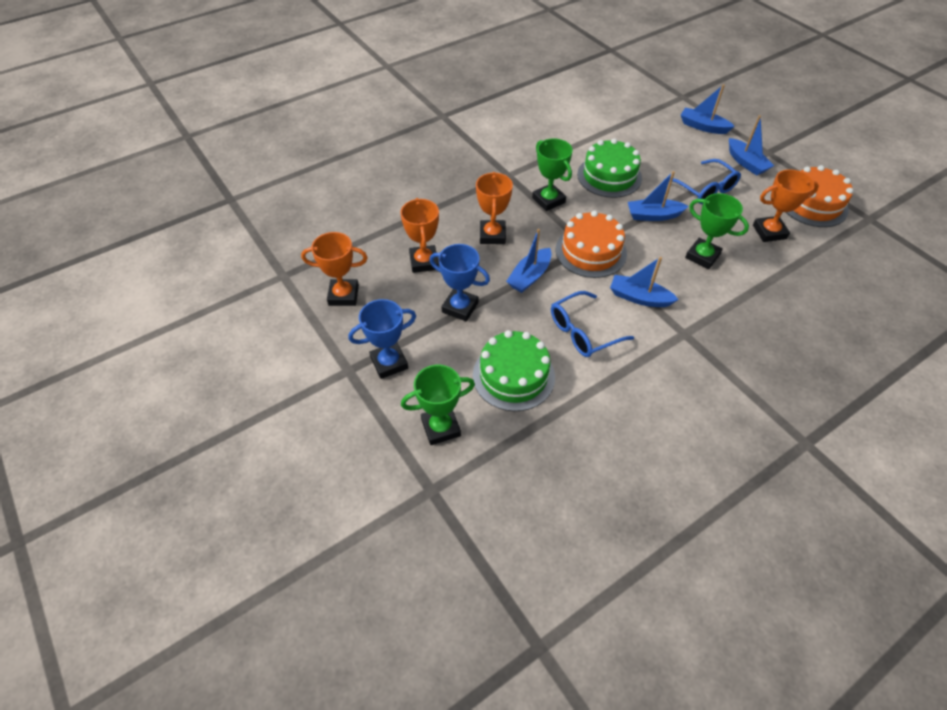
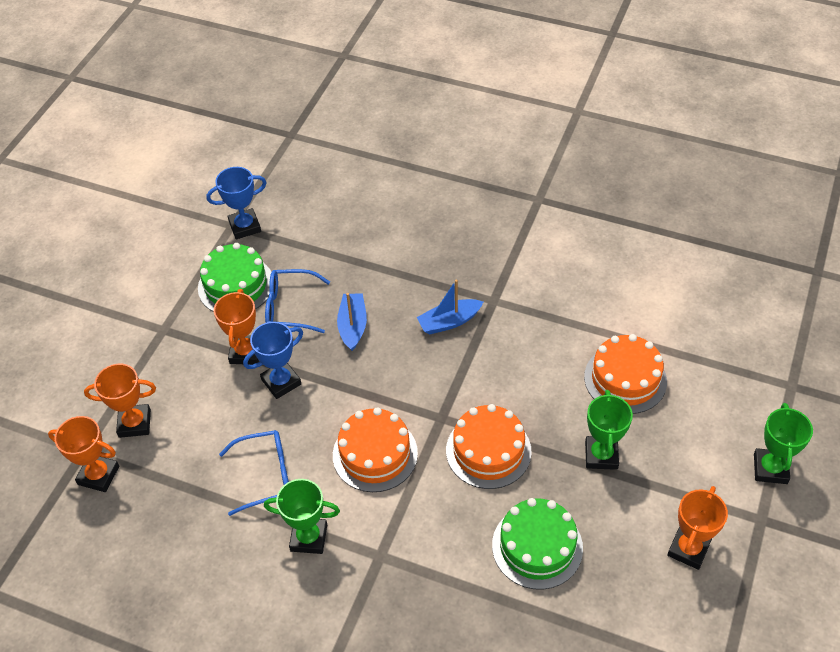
blue boat: 5 -> 2
orange cake: 2 -> 3

